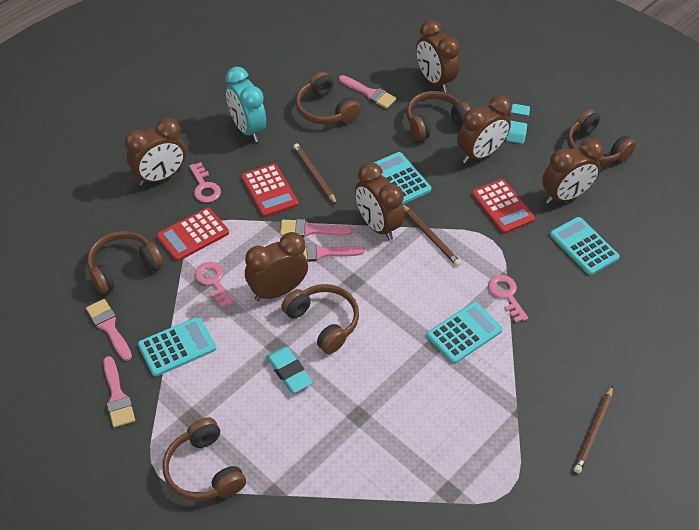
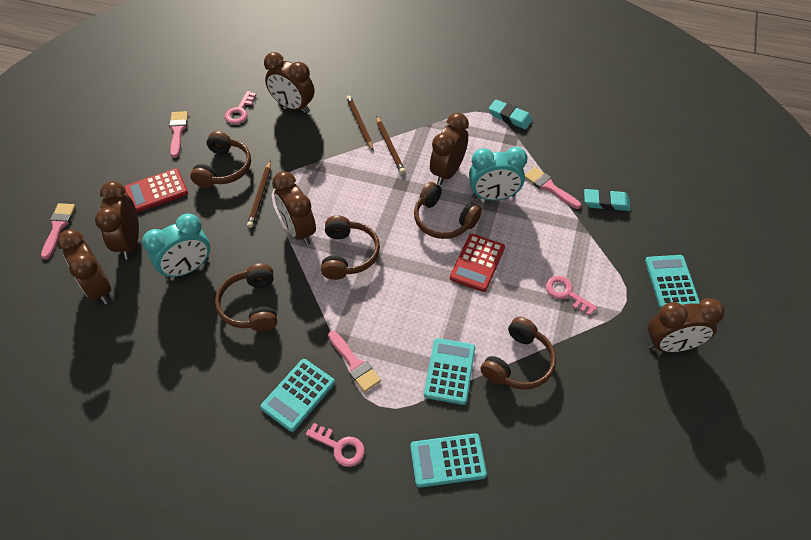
brown headphones: 6 -> 5
pink brush: 5 -> 4
red calculator: 3 -> 2
turquoise clock: 1 -> 2

